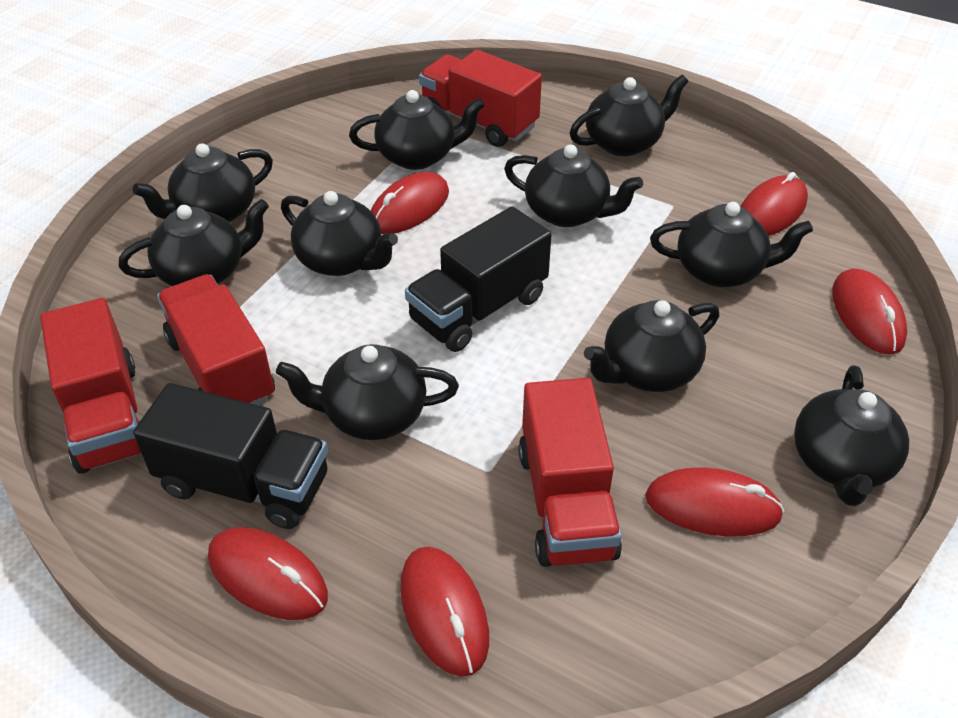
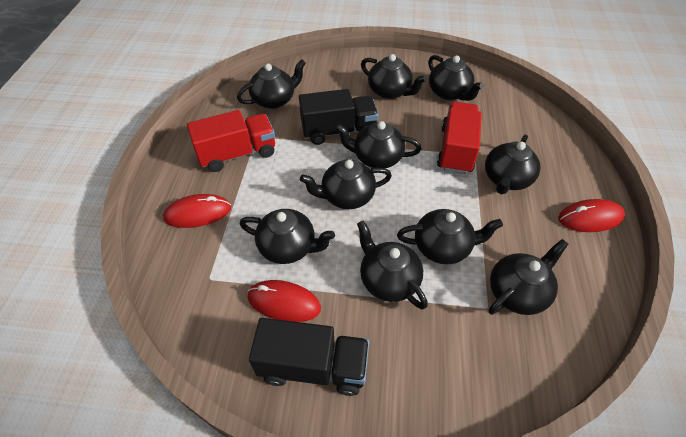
red mouse: 6 -> 3
red truck: 4 -> 2

